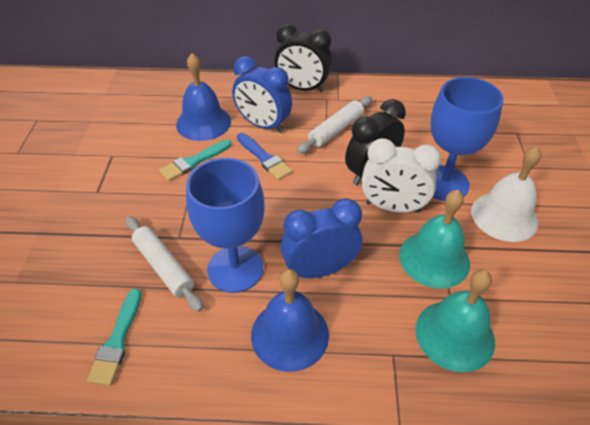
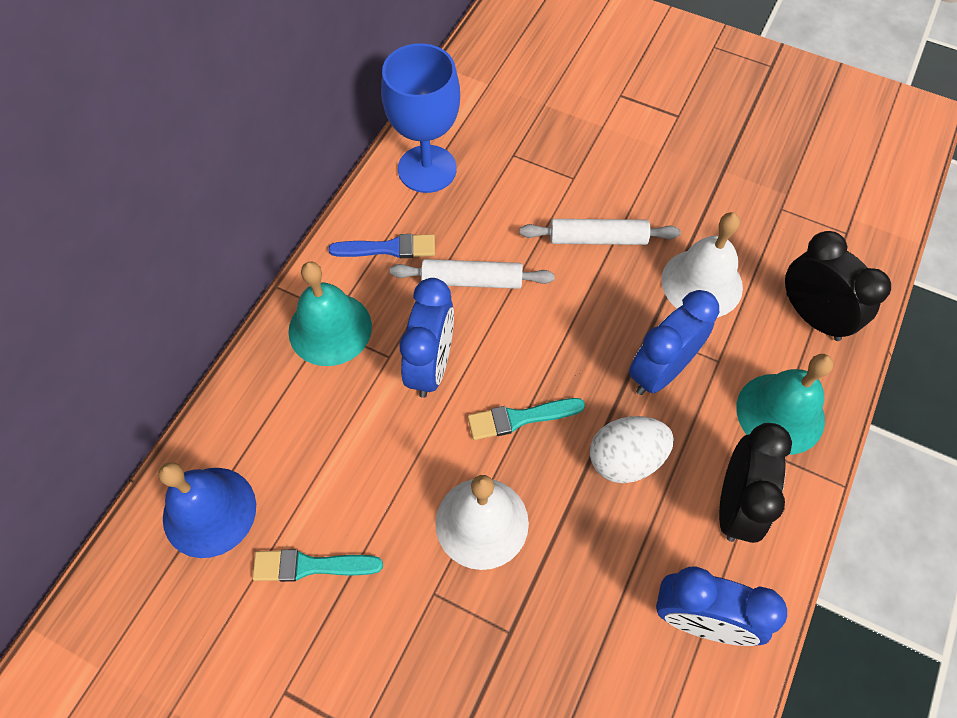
blue bell: 2 -> 1
blue clock: 2 -> 3
blue goblet: 2 -> 1
white bell: 1 -> 2
white clock: 1 -> 0
white egg: 0 -> 1

